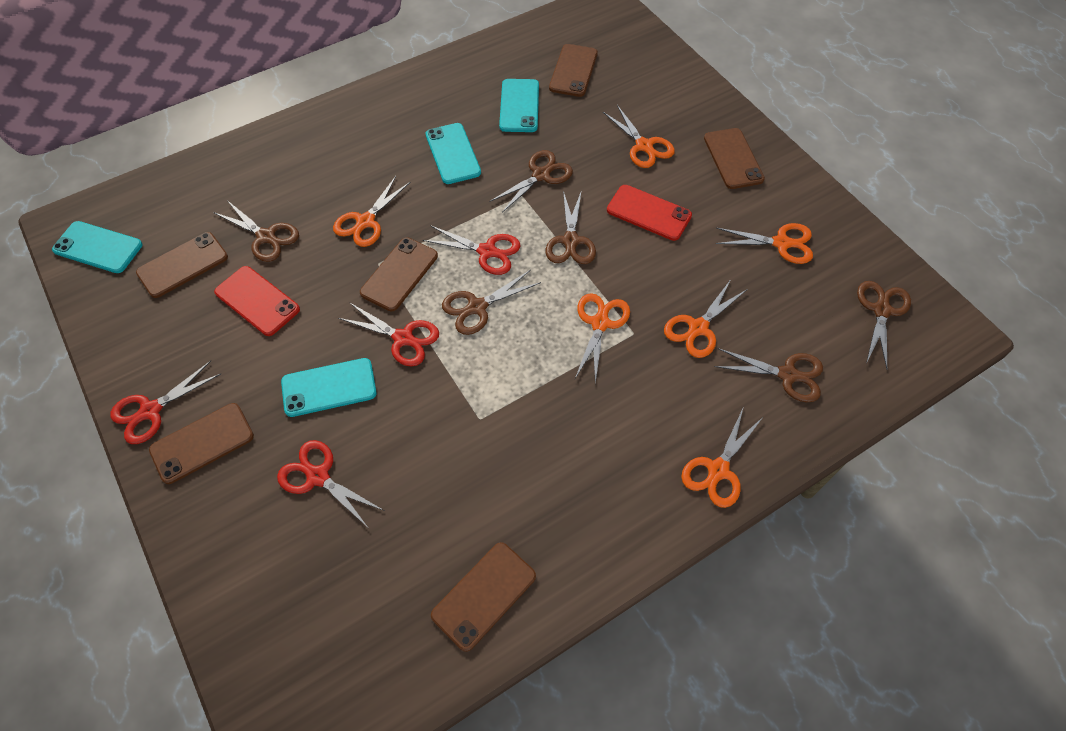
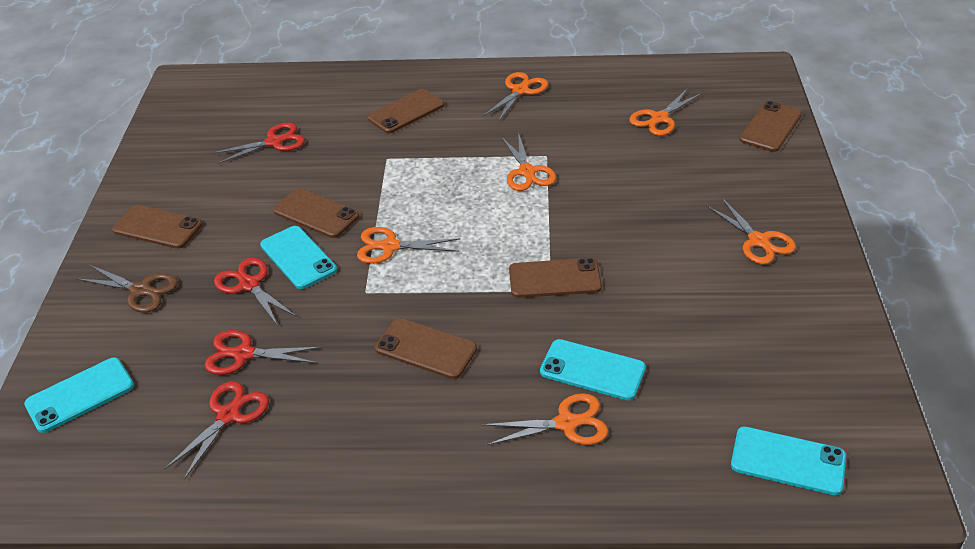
brown scissors: 6 -> 1
red phone: 2 -> 0

